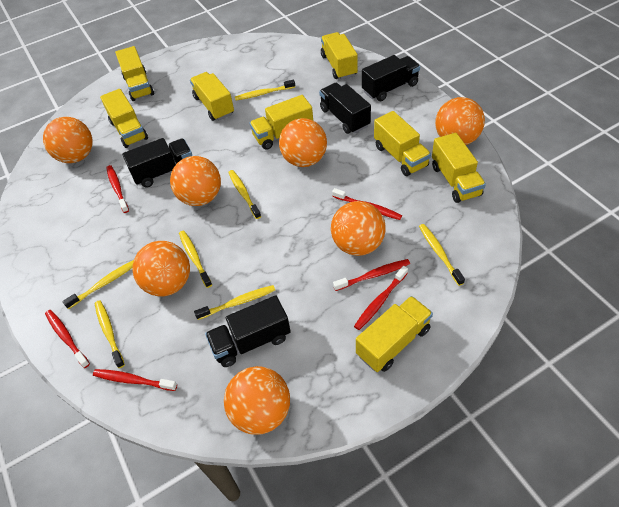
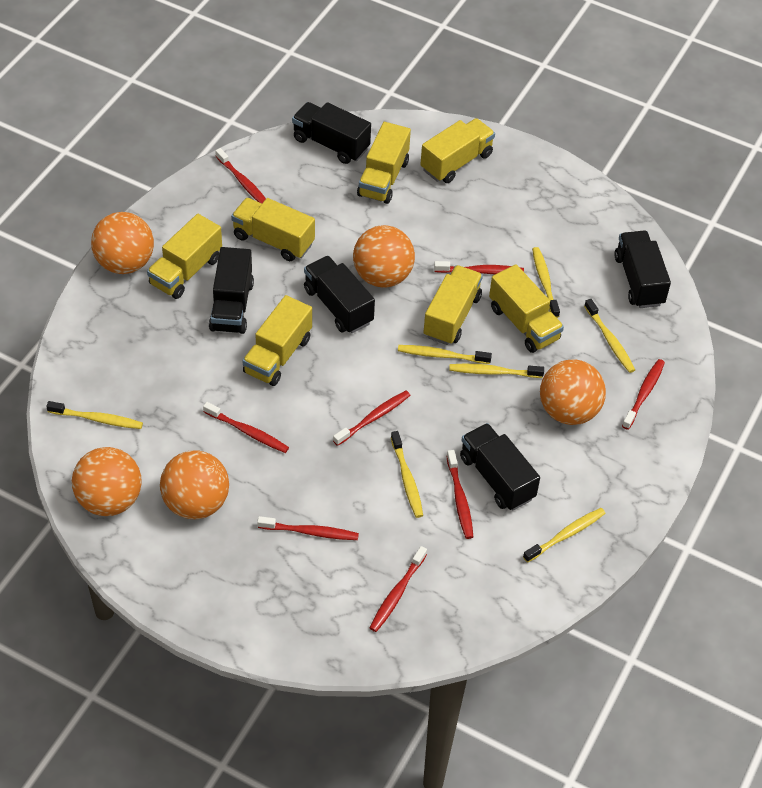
black truck: 4 -> 5
orange ball: 7 -> 5
red toothbrush: 6 -> 8
yellow truck: 8 -> 7

